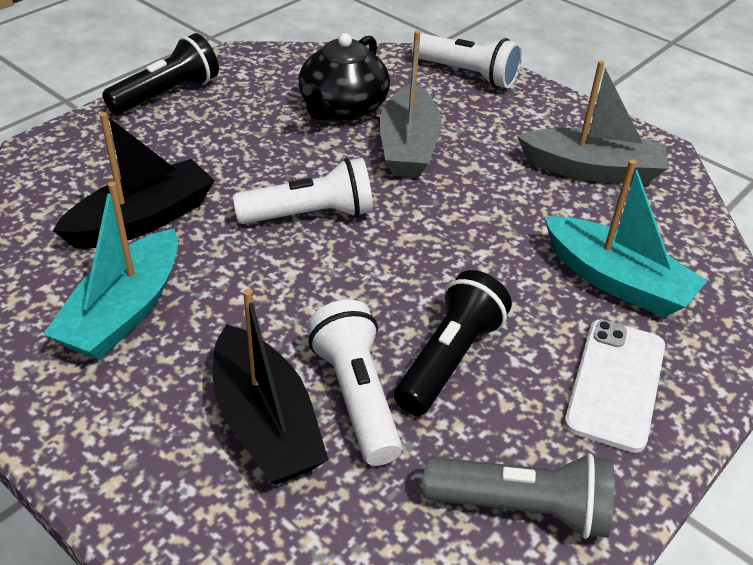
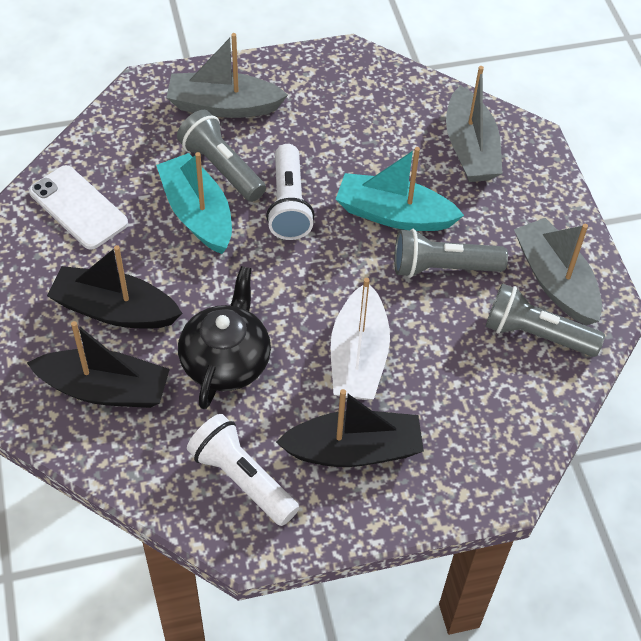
black boat: 2 -> 3
black flashlight: 2 -> 0
grey boat: 2 -> 3
grey flashlight: 1 -> 3
white boat: 0 -> 1
white flashlight: 3 -> 2

